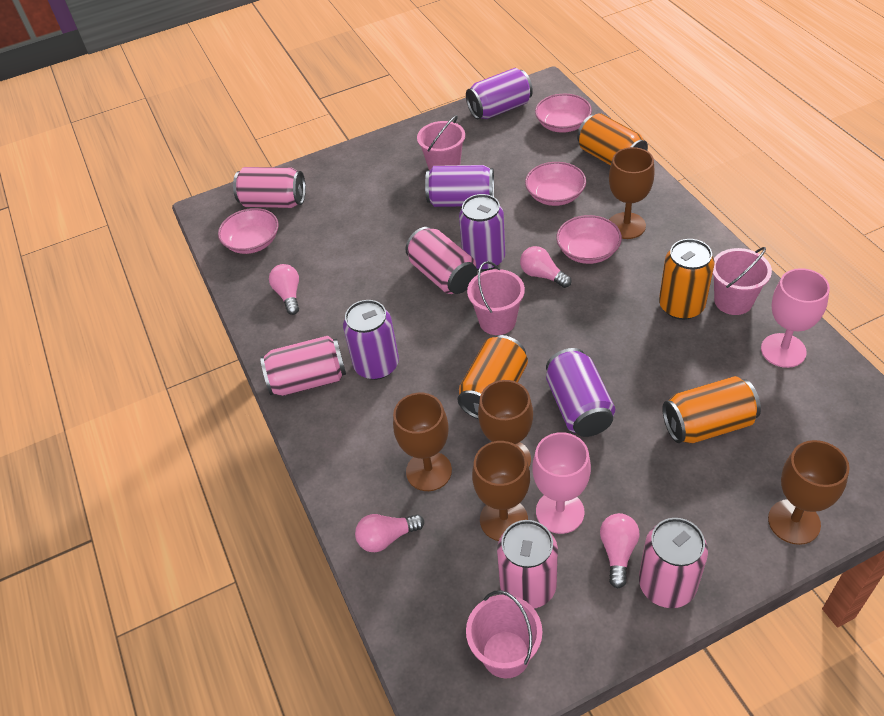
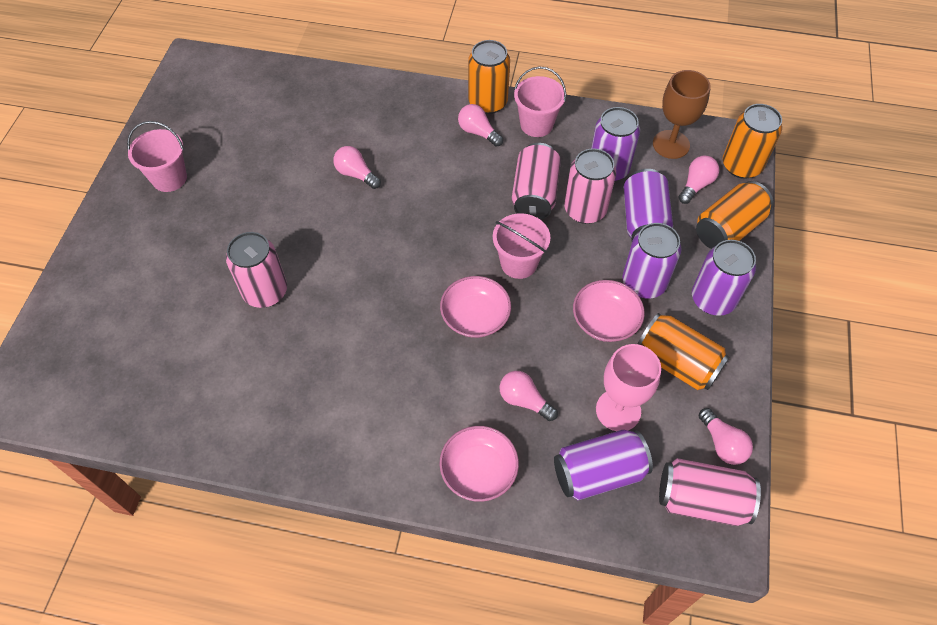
brown goblet: 5 -> 1
pink bowl: 4 -> 3
pink bucket: 4 -> 3
pink can: 5 -> 4
pink goblet: 2 -> 1
pink light bulb: 4 -> 5

